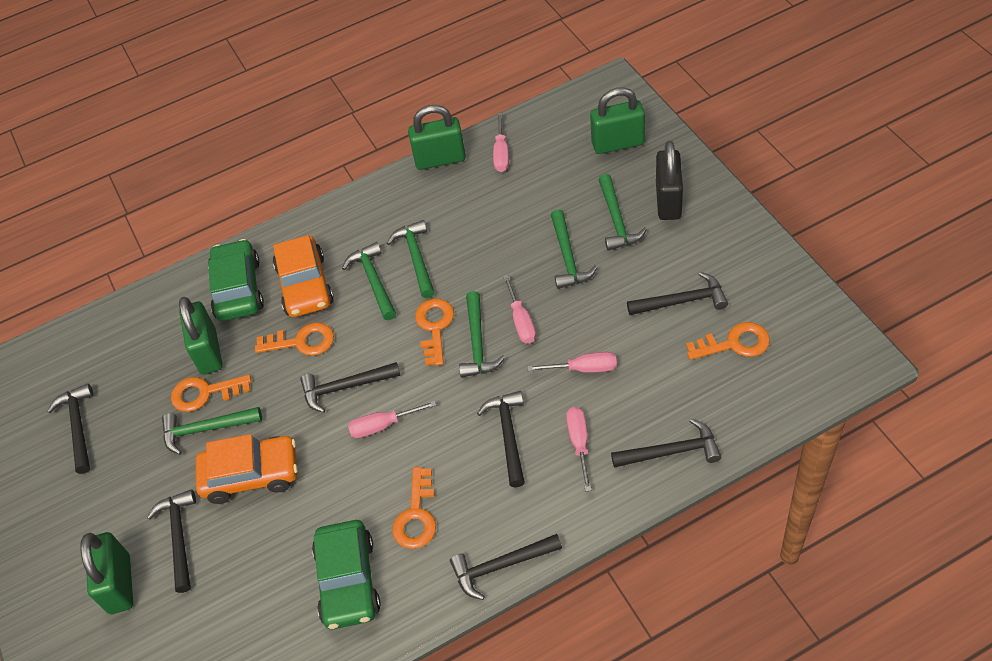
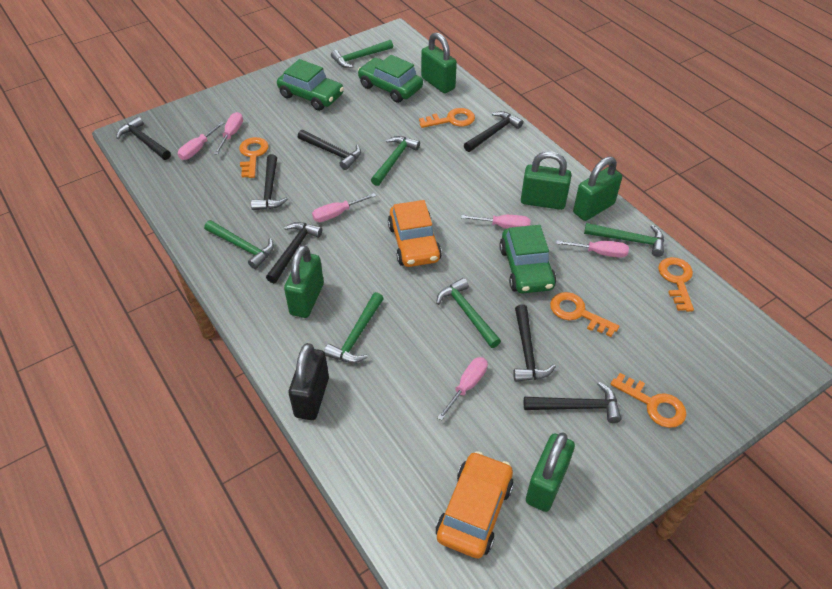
green car: 2 -> 3
green padlock: 4 -> 5
pink screwdriver: 5 -> 6

